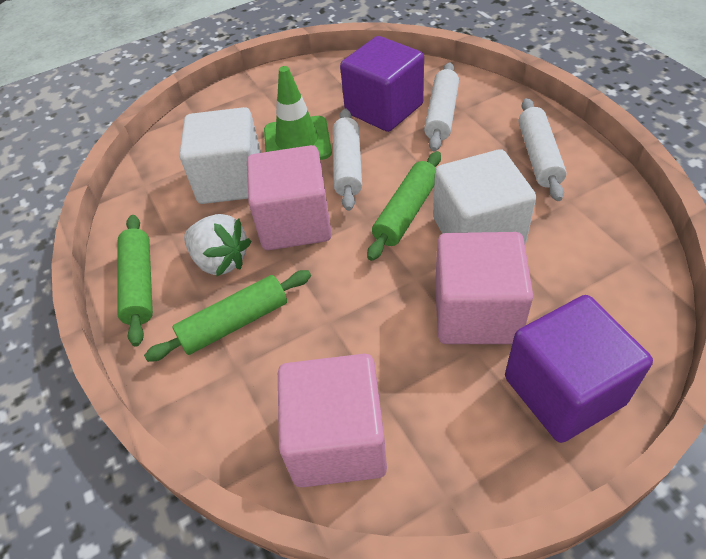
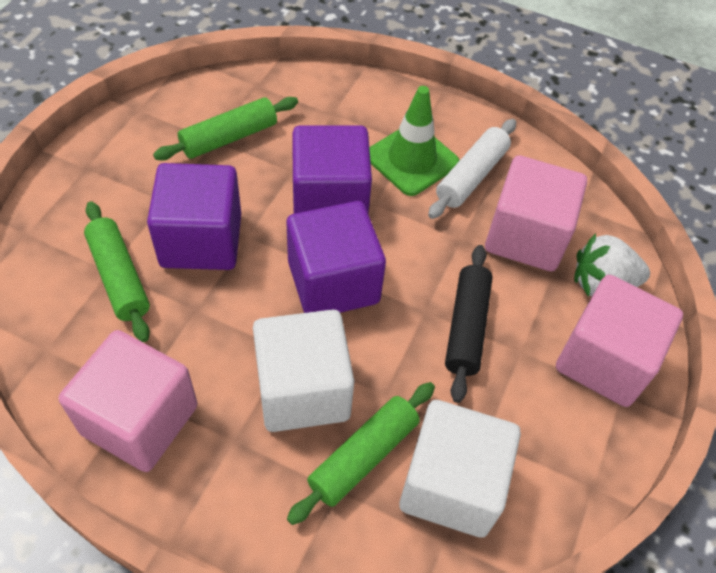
black rolling pin: 0 -> 1
purple cube: 2 -> 3
white rolling pin: 3 -> 1

